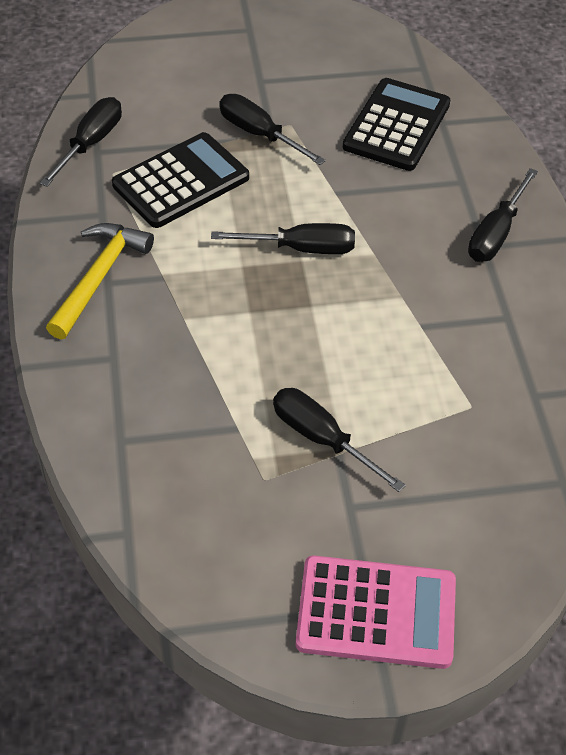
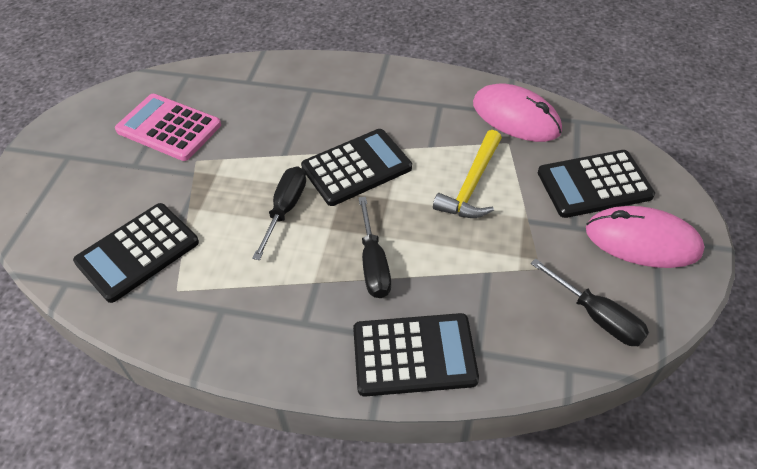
black calculator: 2 -> 4
black screwdriver: 5 -> 3
pink mouse: 0 -> 2

